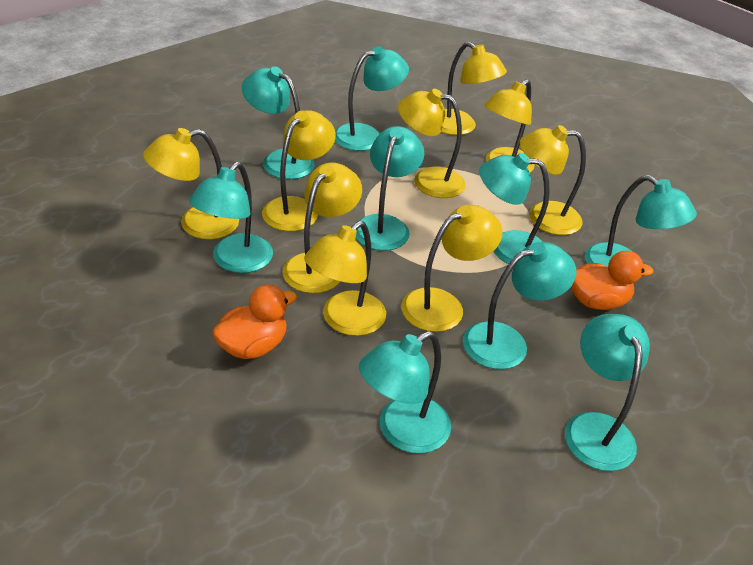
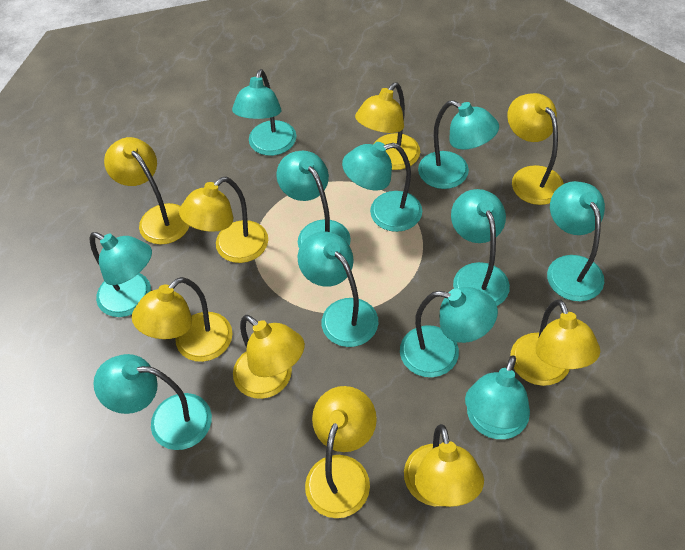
orange duck: 2 -> 0
turquoise lamp: 9 -> 11

